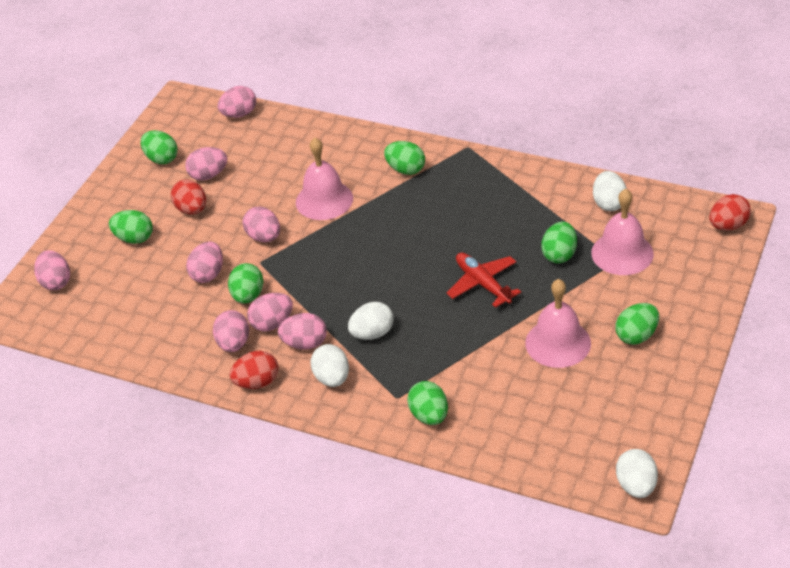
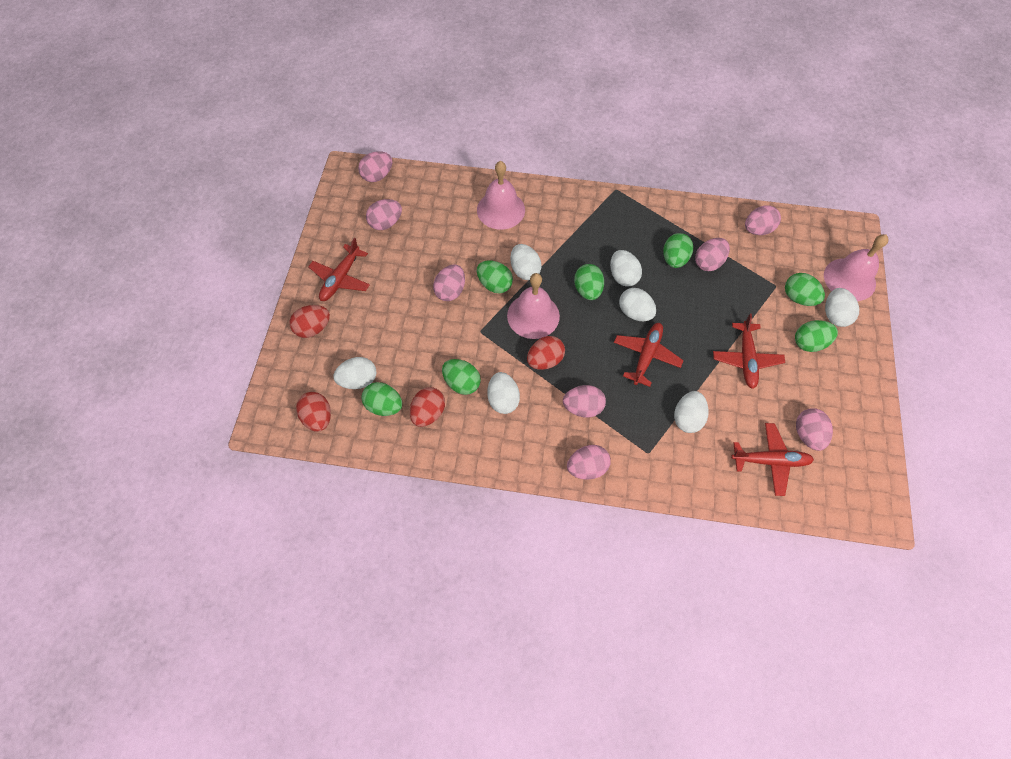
red egg: 3 -> 4
red plane: 1 -> 4
white egg: 4 -> 7

